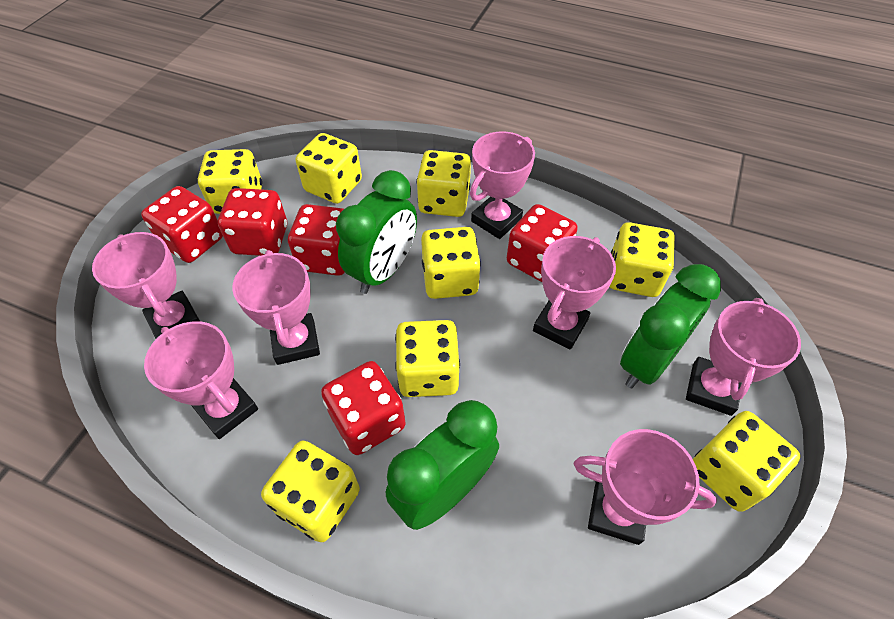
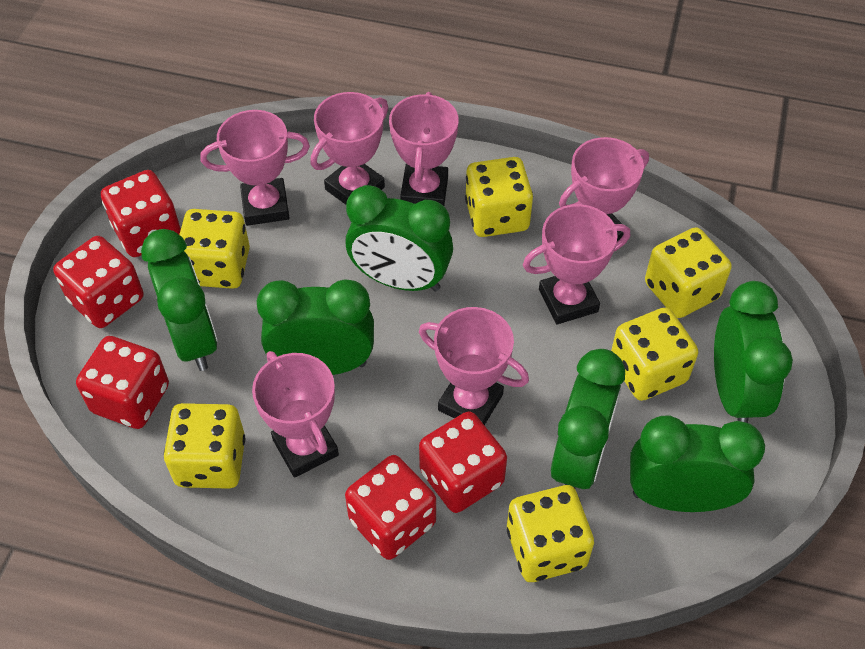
green clock: 3 -> 6
yellow dice: 8 -> 6

